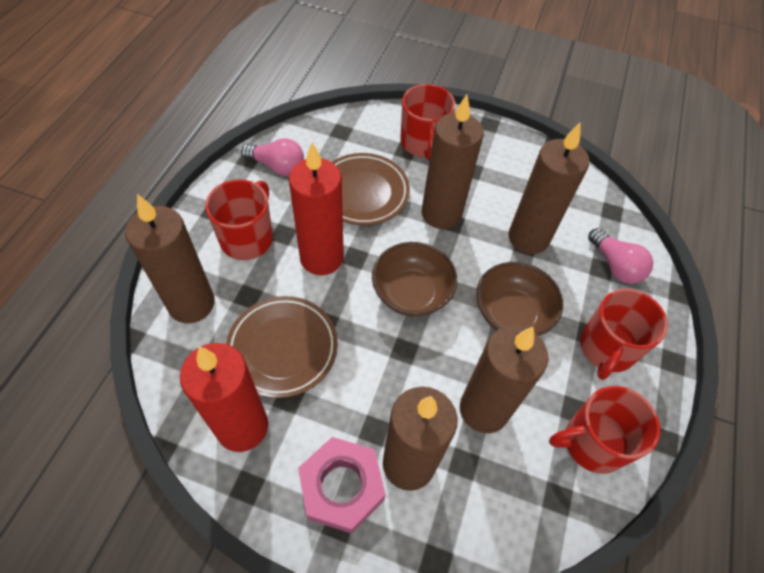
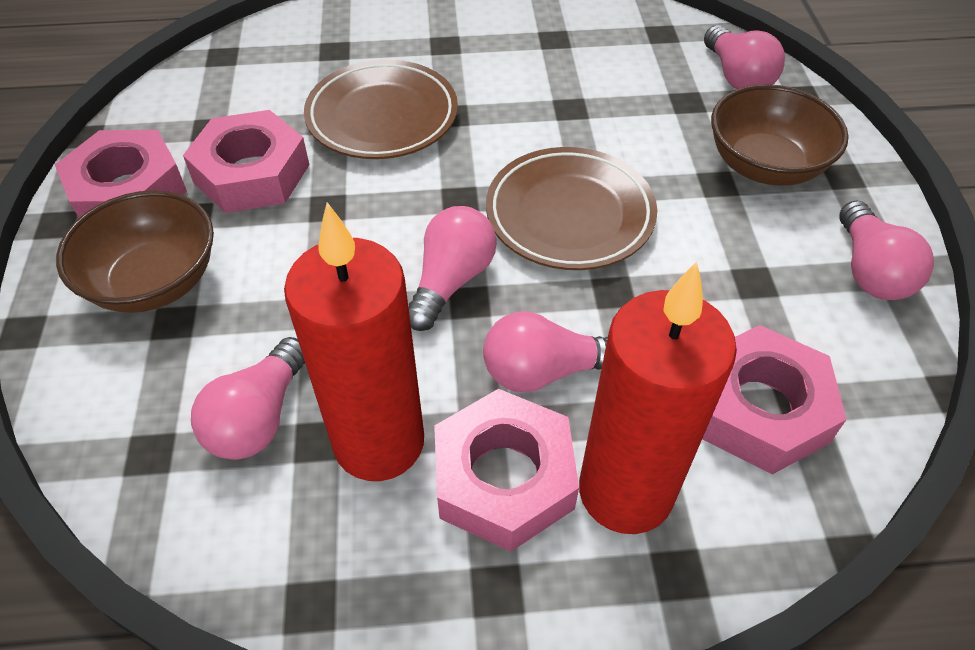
brown candle: 5 -> 0
pink light bulb: 2 -> 5
pink nut: 1 -> 4
red mug: 4 -> 0

